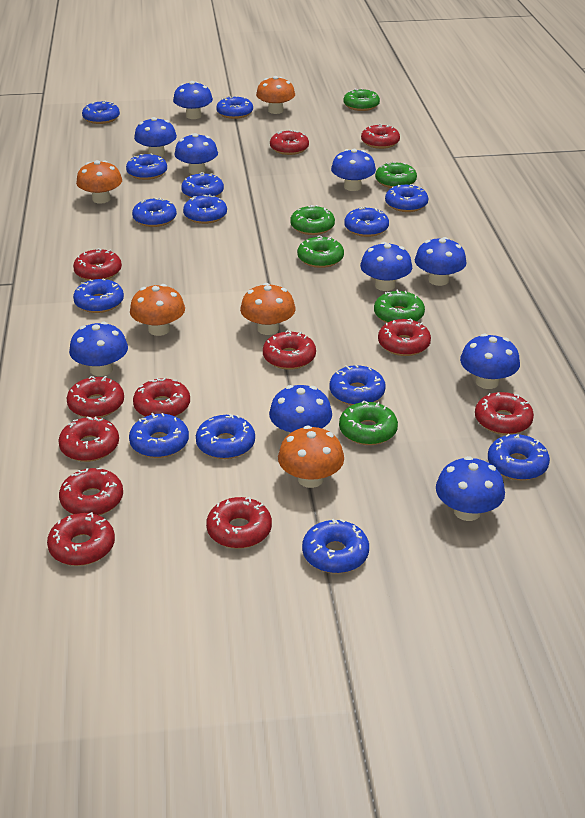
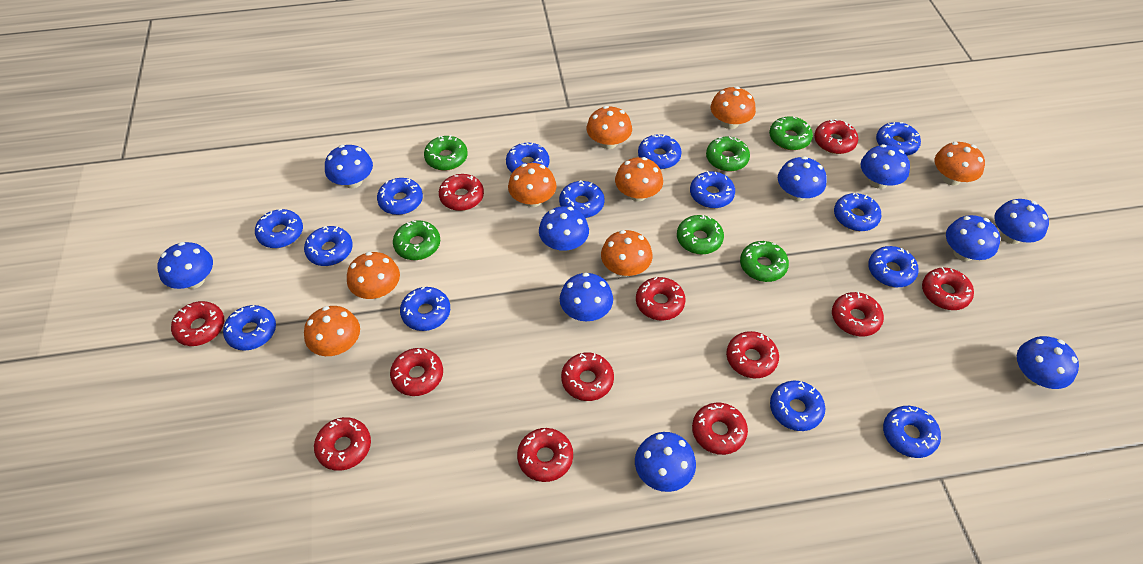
orange mushroom: 5 -> 8

